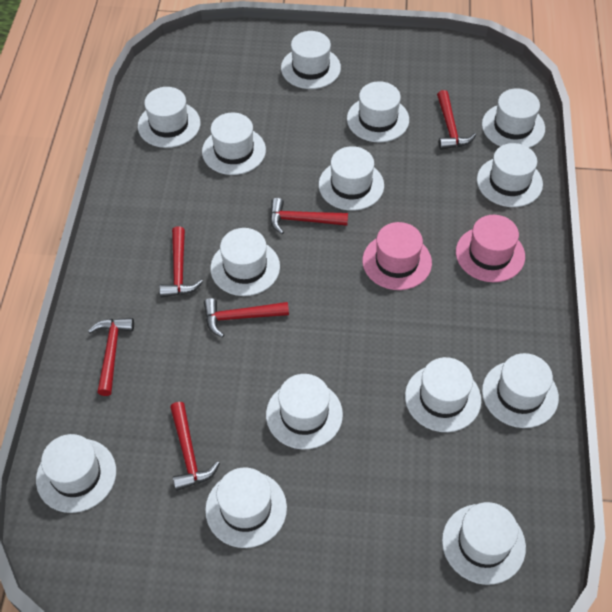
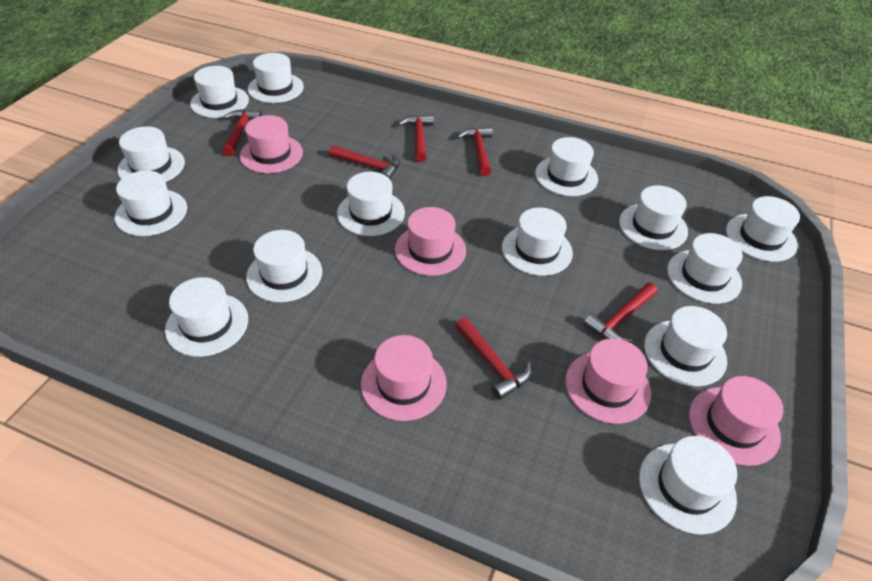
pink hat: 2 -> 5

